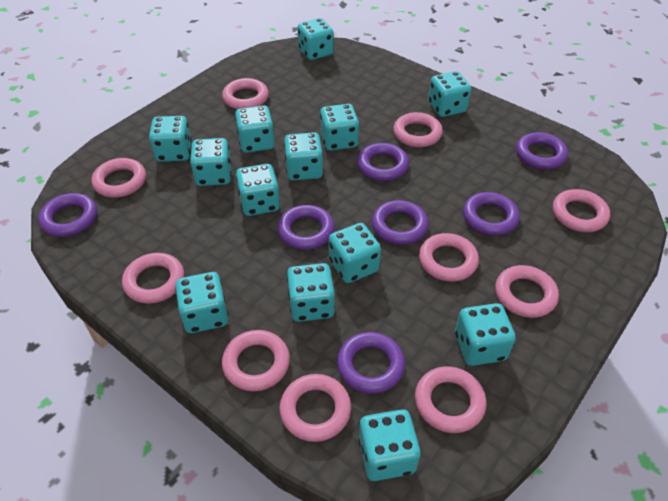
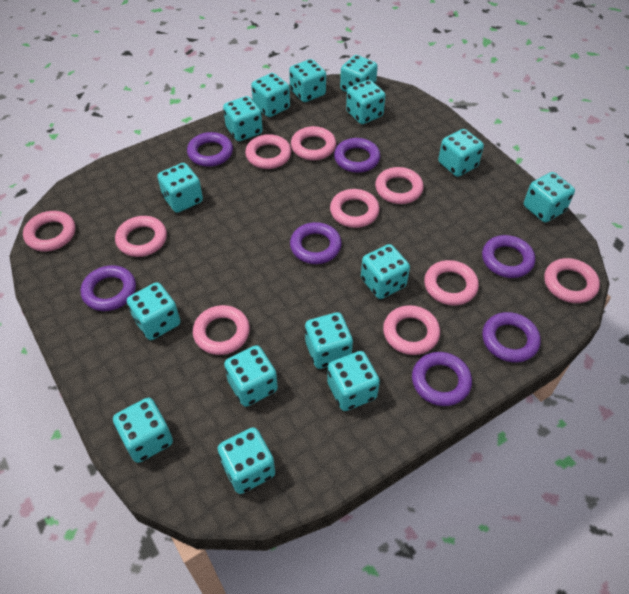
turquoise dice: 13 -> 15

